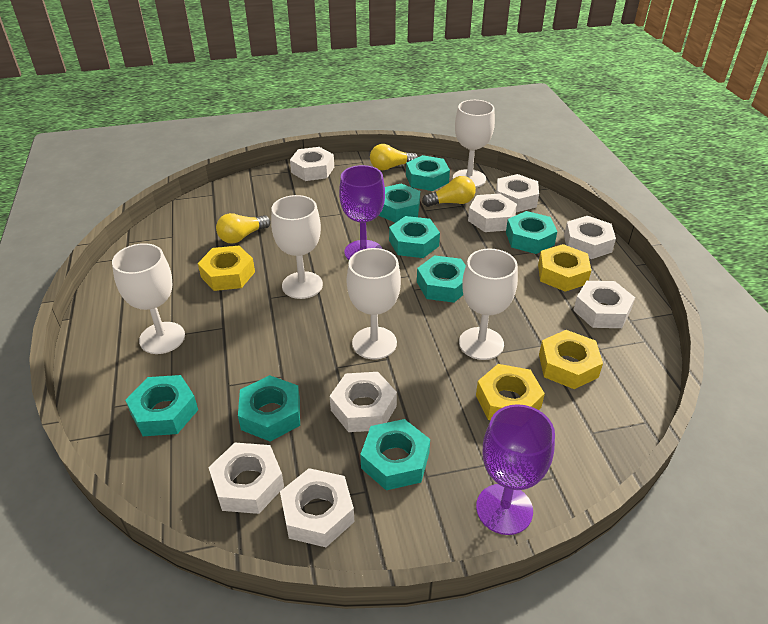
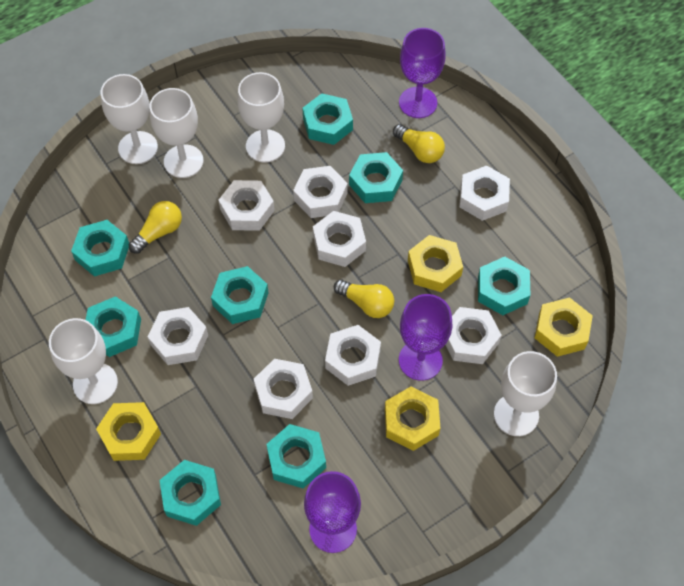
purple goblet: 2 -> 3

